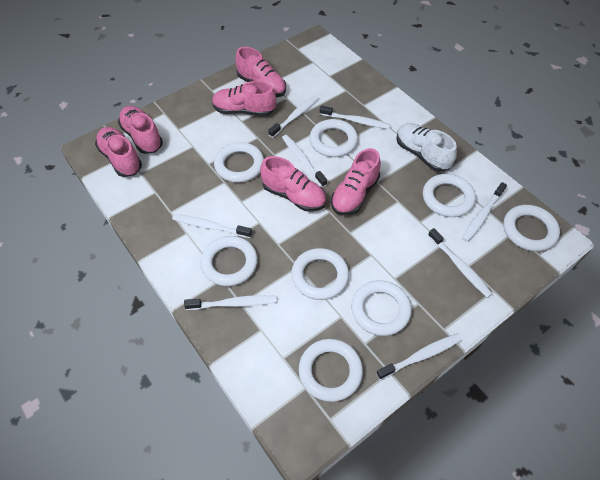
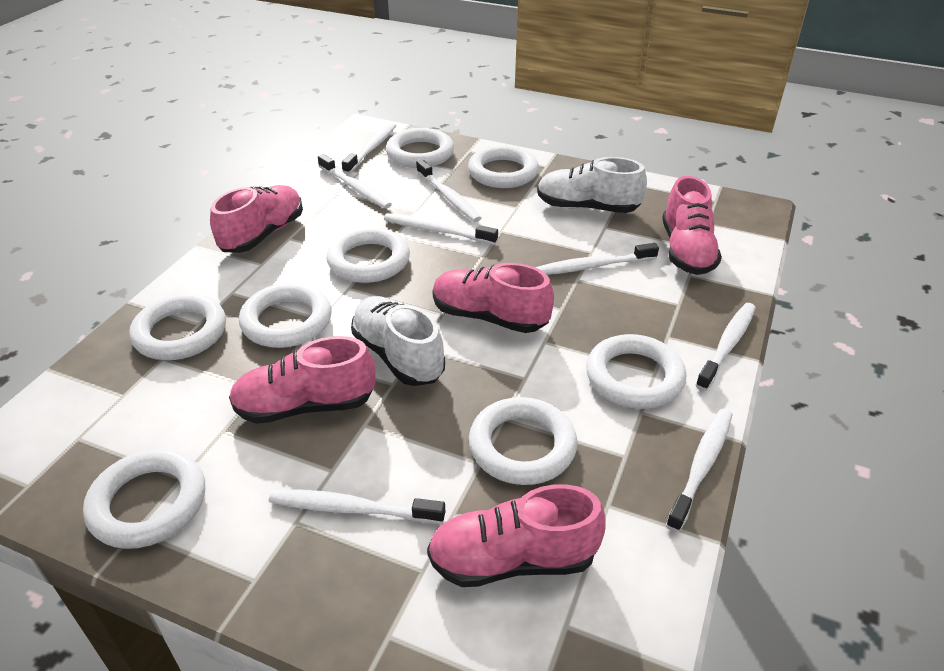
pink shoe: 6 -> 5
white shoe: 1 -> 2

